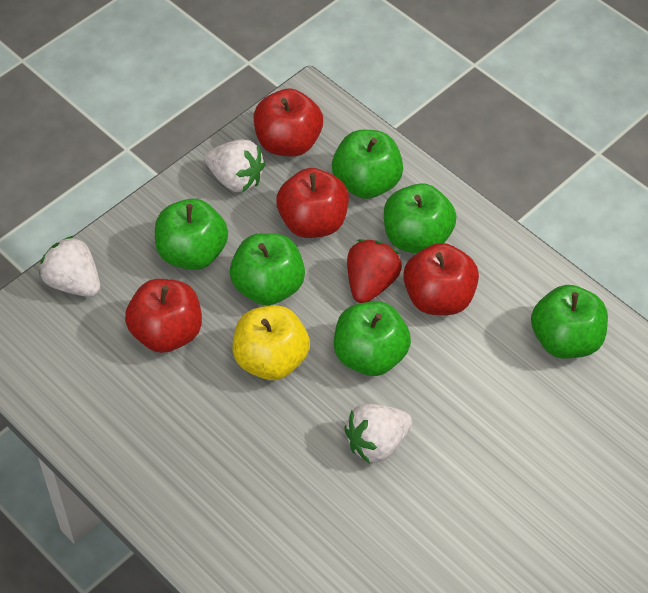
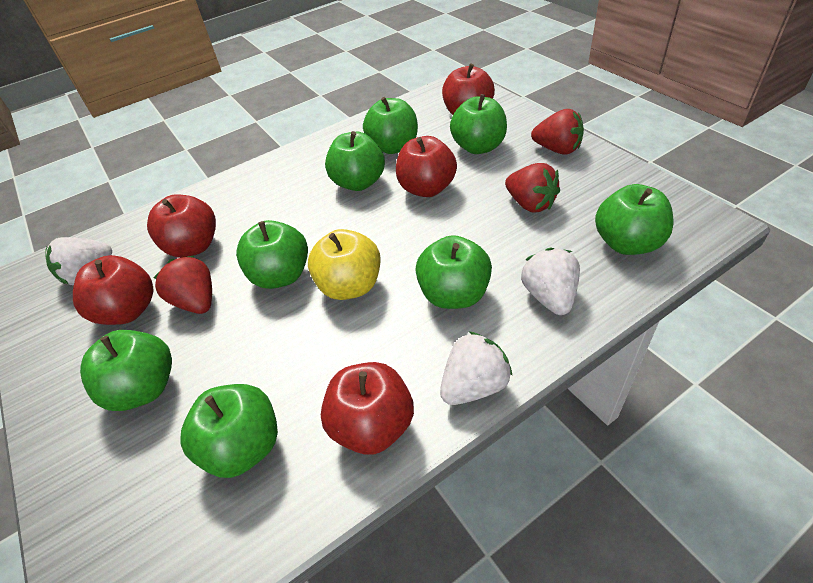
green apple: 6 -> 8
red apple: 4 -> 5
red strawberry: 1 -> 3

